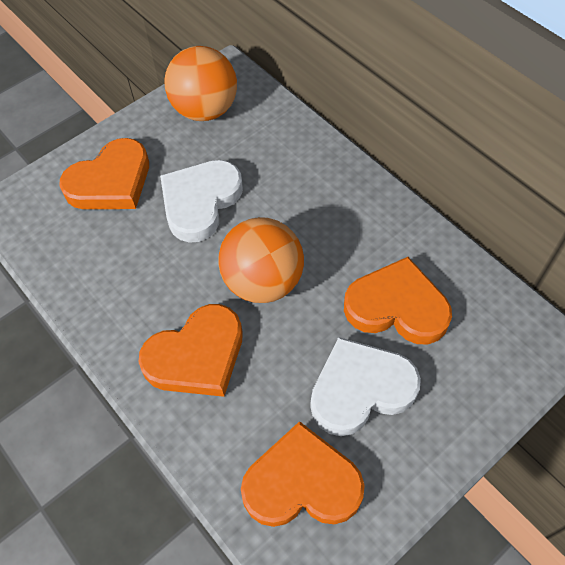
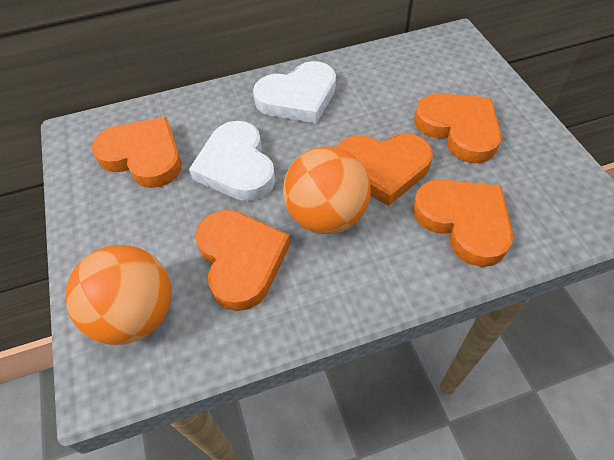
orange heart: 4 -> 5

